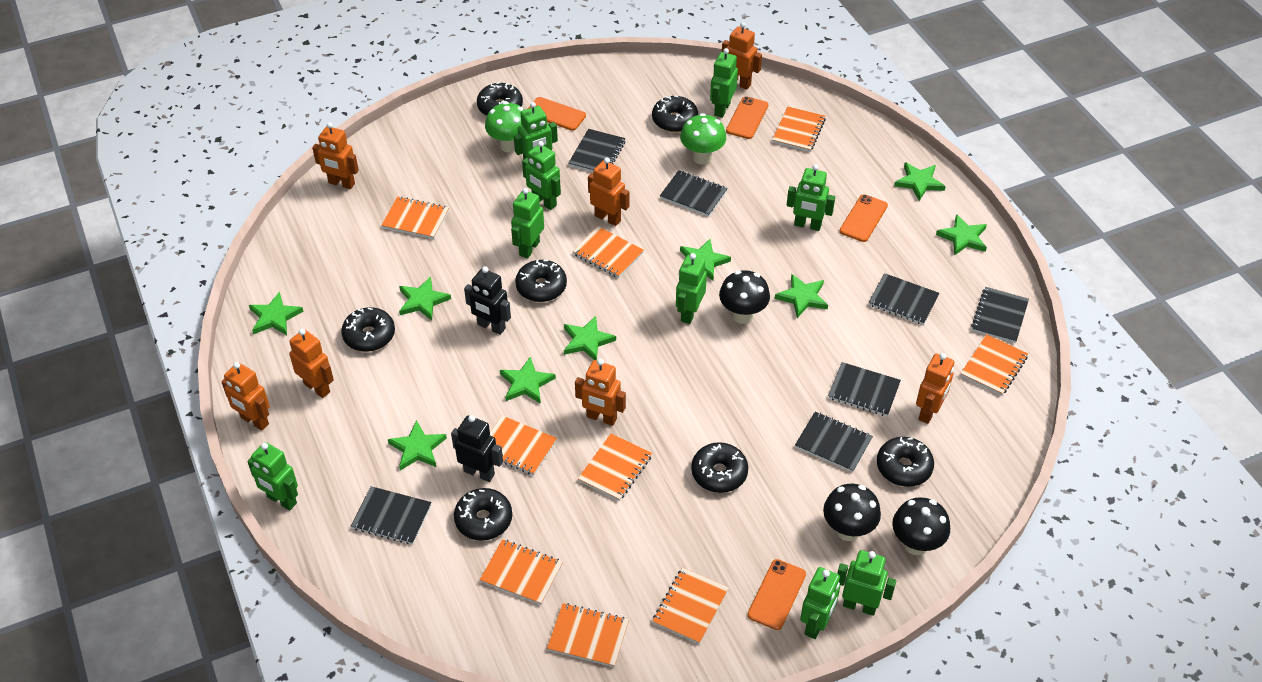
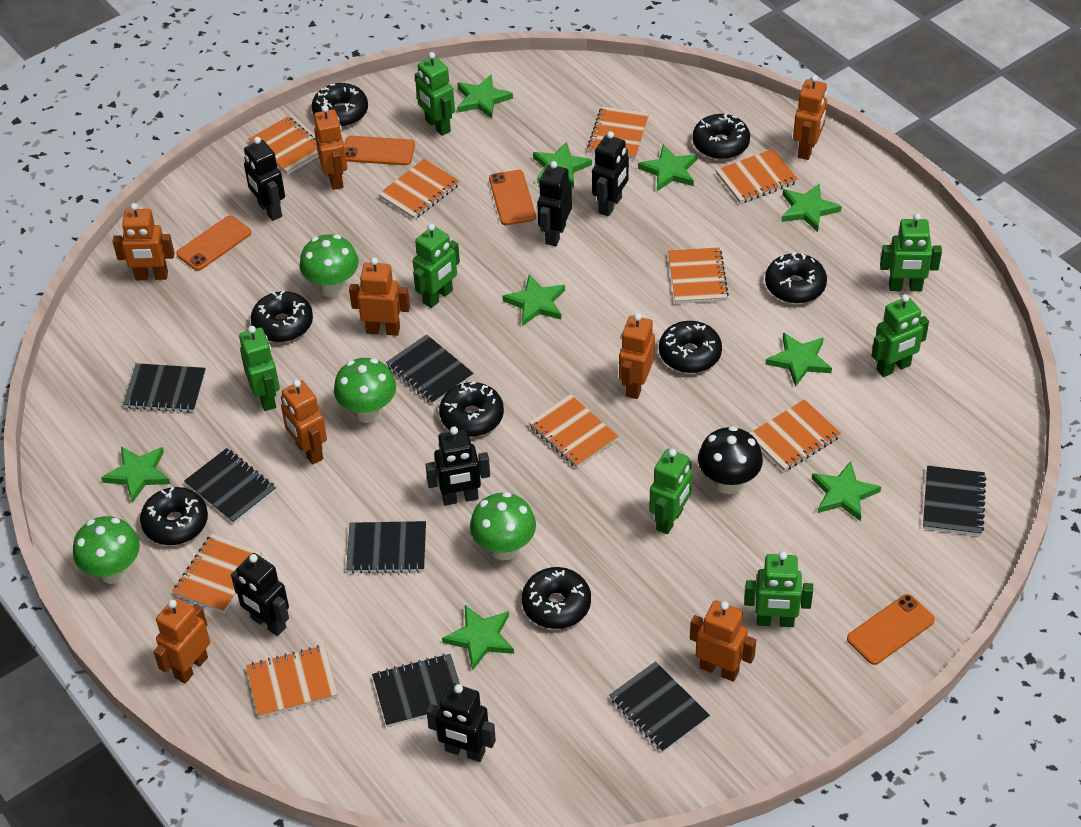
black donut: 7 -> 8
black mushroom: 3 -> 1
black robot: 2 -> 6
green mushroom: 2 -> 4
green robot: 9 -> 7
orange robot: 7 -> 8

